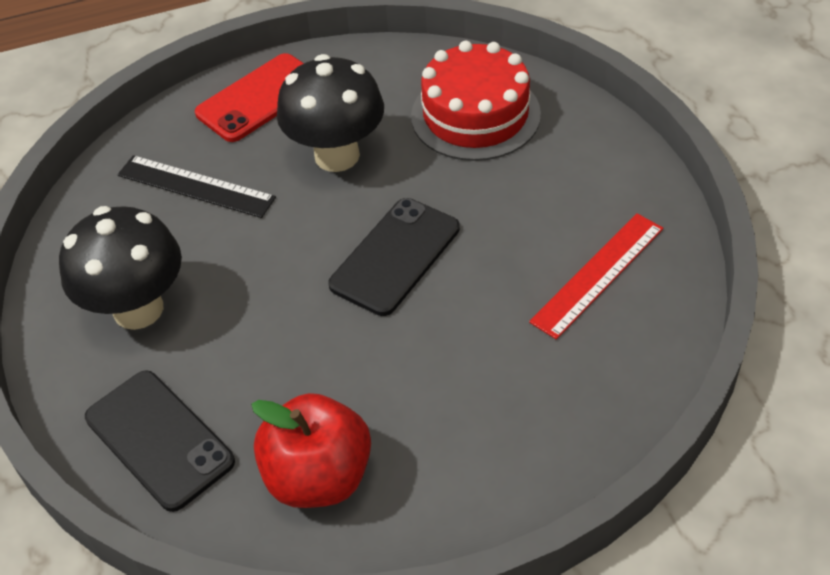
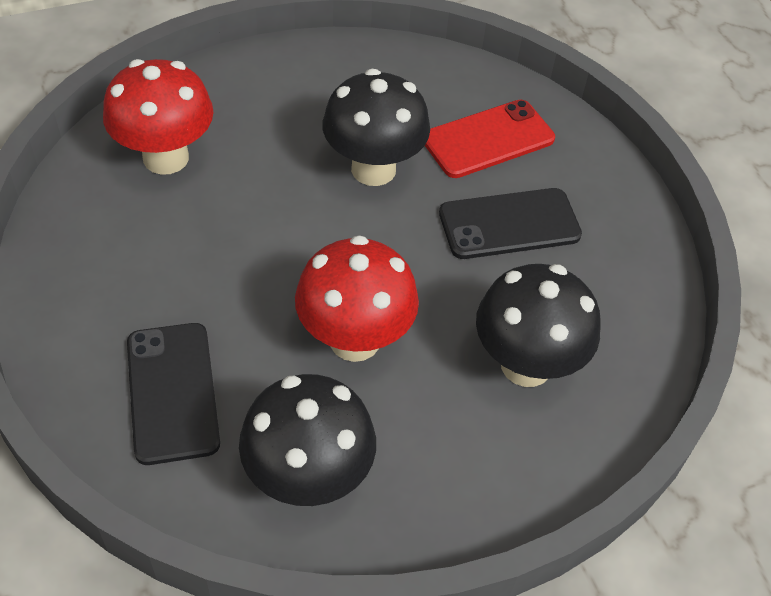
black mushroom: 2 -> 3
black ruler: 1 -> 0
red apple: 1 -> 0
red cake: 1 -> 0
red mushroom: 0 -> 2
red ruler: 1 -> 0

